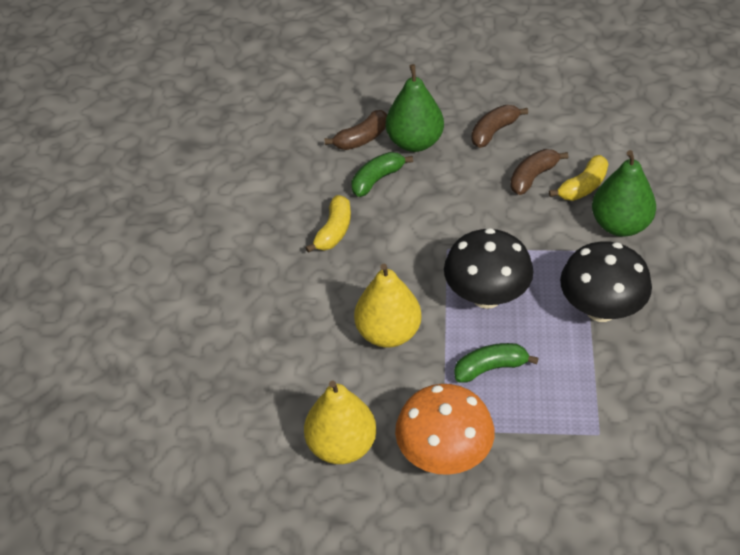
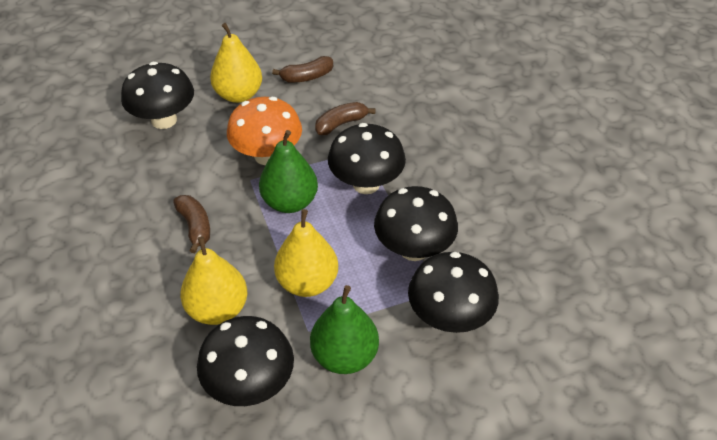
black mushroom: 2 -> 5
green banana: 2 -> 0
yellow banana: 2 -> 0
yellow pear: 2 -> 3

